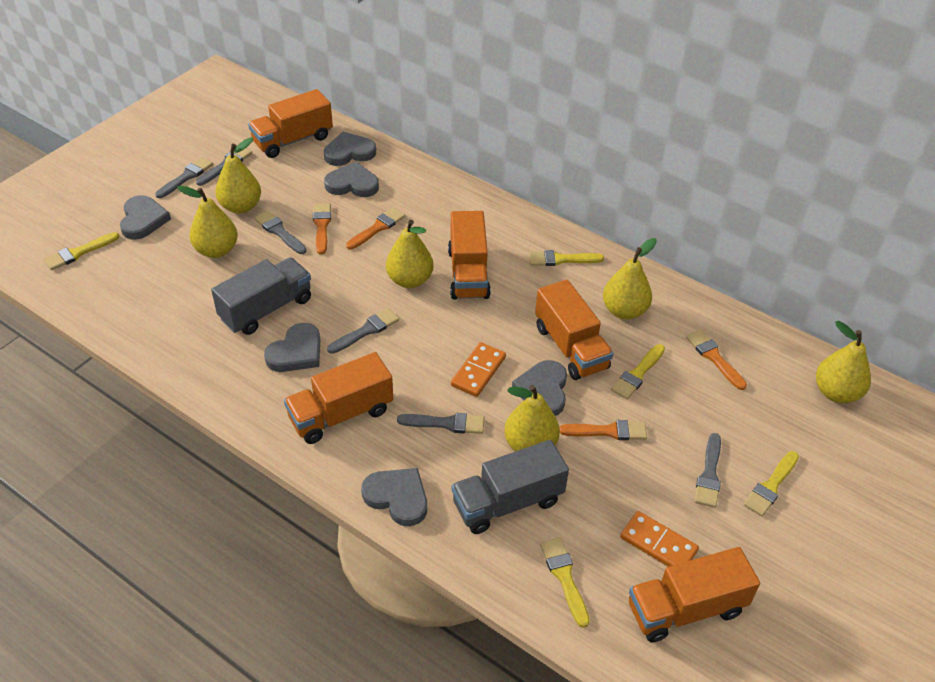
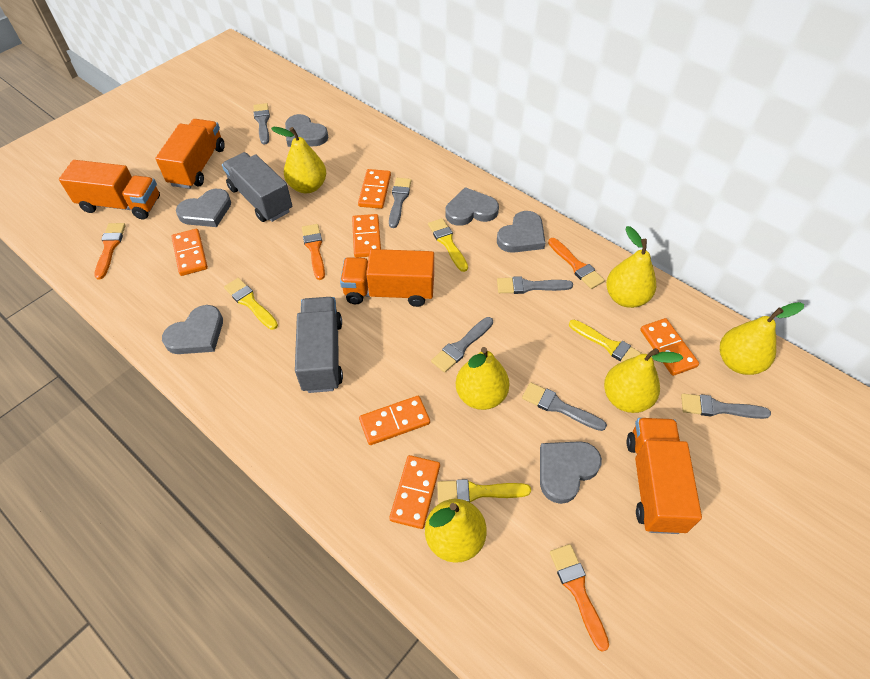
orange domino: 2 -> 6
orange truck: 5 -> 4
yellow brush: 5 -> 4

